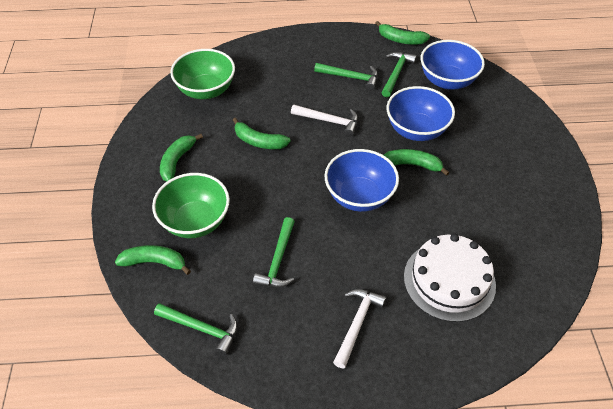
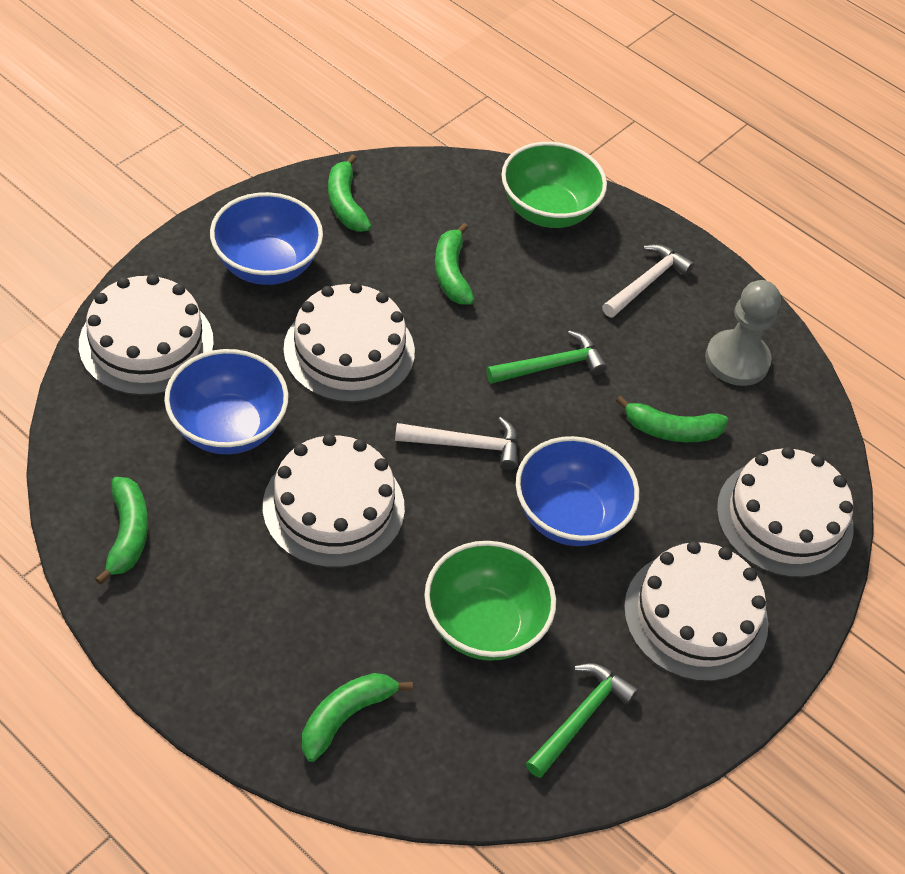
green hammer: 4 -> 2
grey pawn: 0 -> 1
white cake: 1 -> 5

